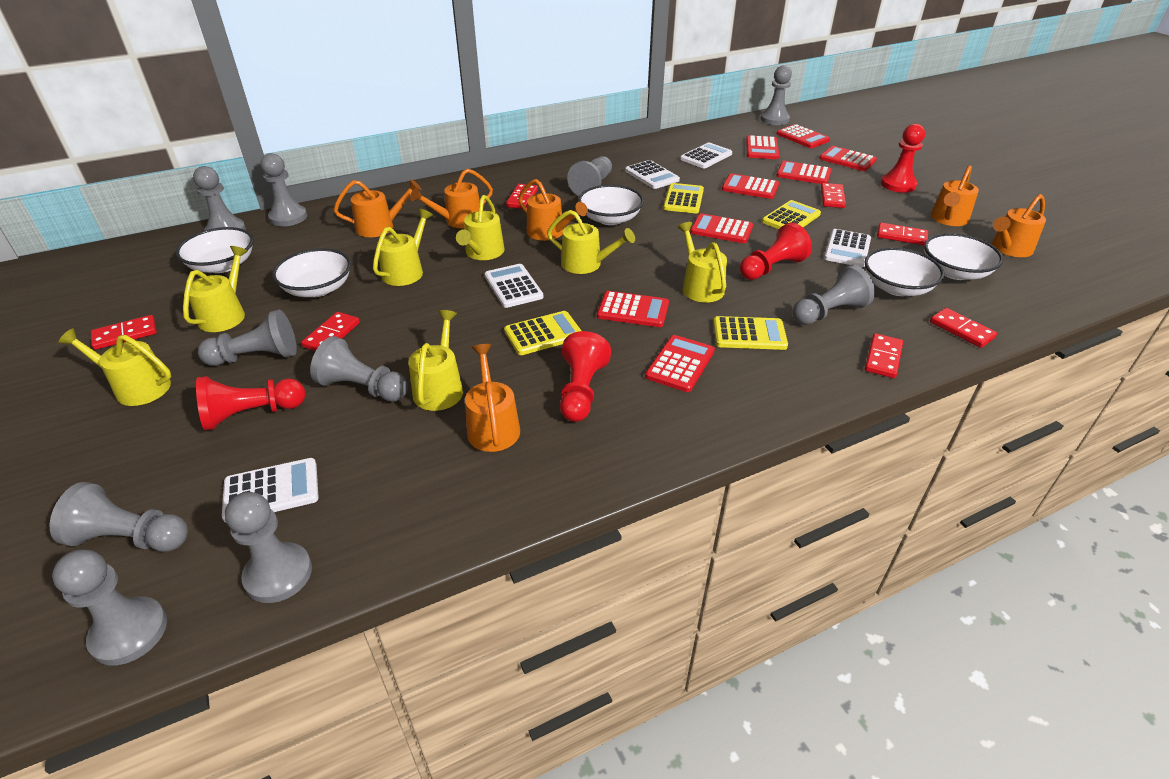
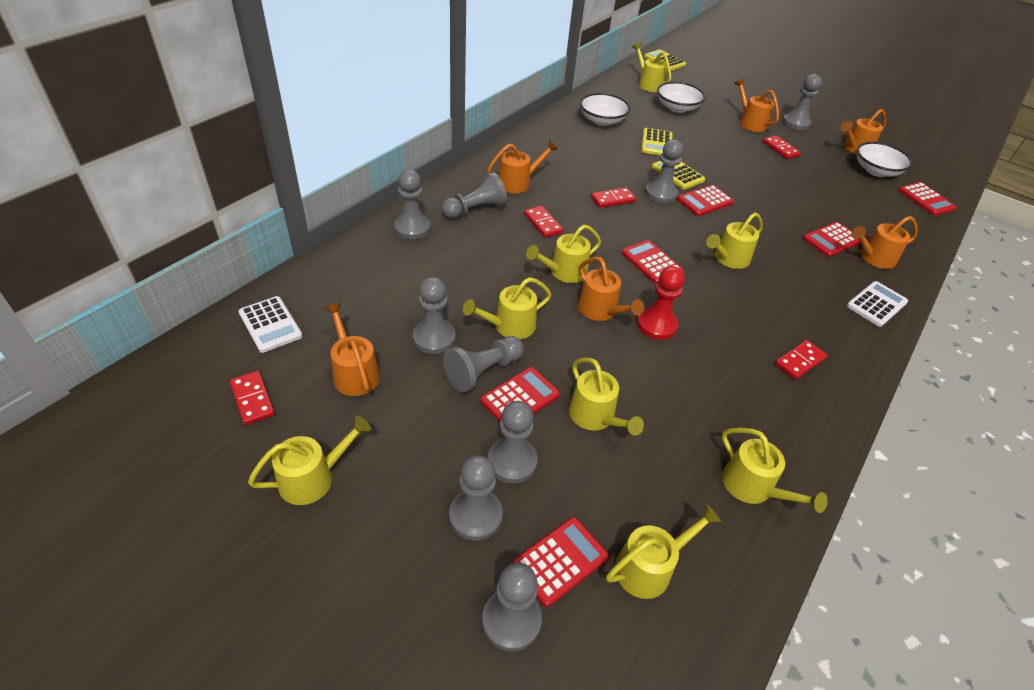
grey pawn: 10 -> 9
red calculator: 8 -> 6
red domino: 7 -> 5
red pawn: 4 -> 1
white bowl: 5 -> 3
white calculator: 5 -> 2
yellow calculator: 4 -> 3
yellow watering can: 7 -> 8

